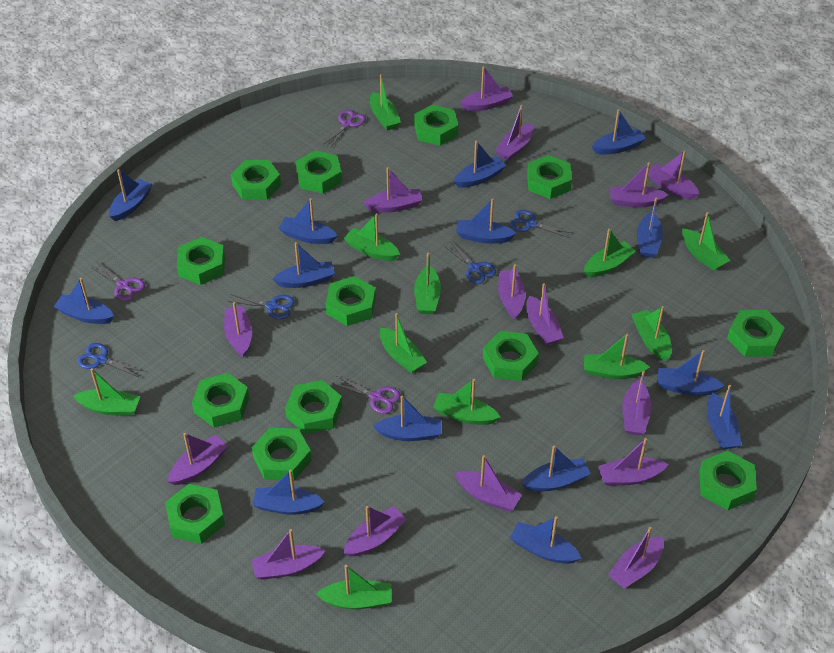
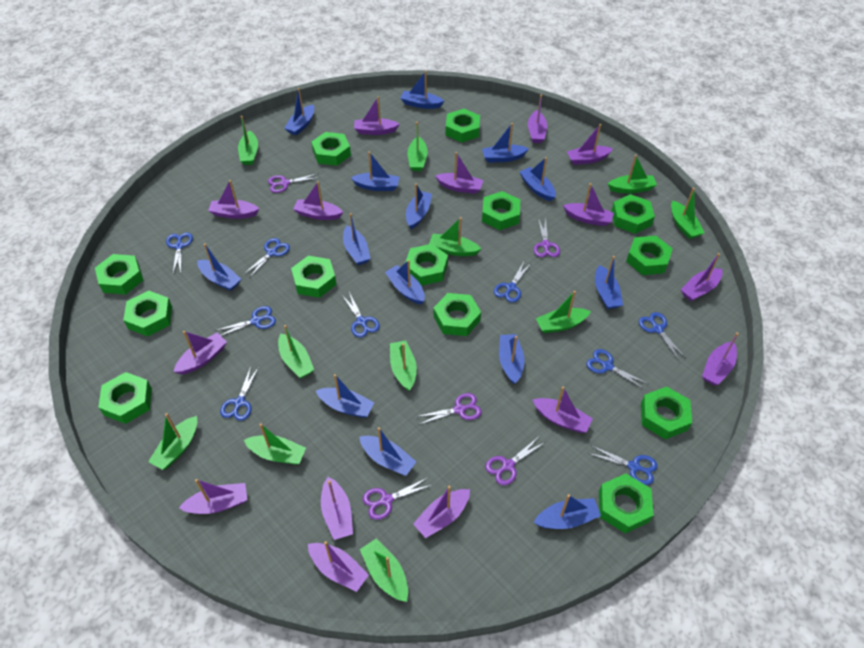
blue scissors: 4 -> 9
purple scissors: 3 -> 5

